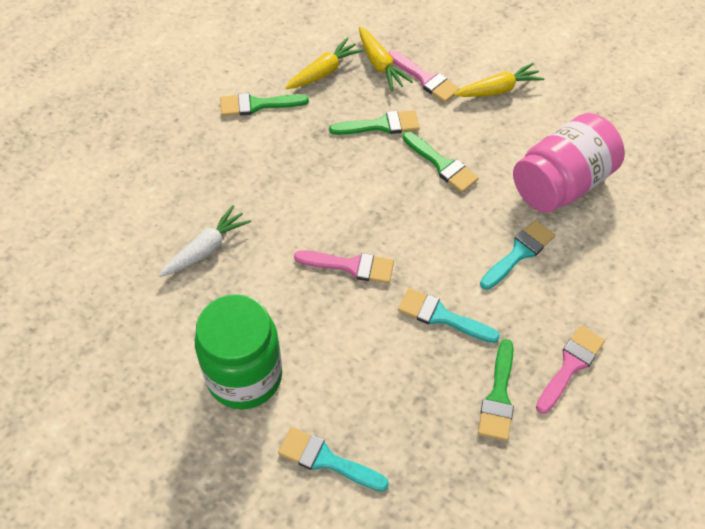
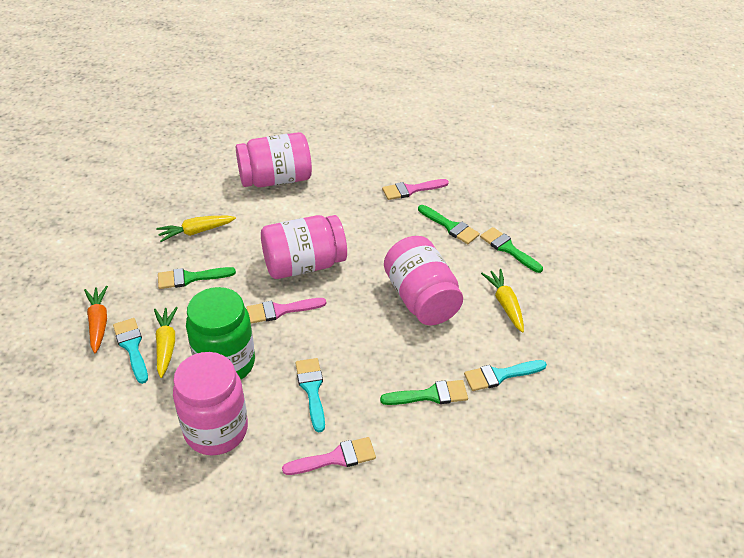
orange carrot: 0 -> 1
pink jar: 1 -> 4
white carrot: 1 -> 0

